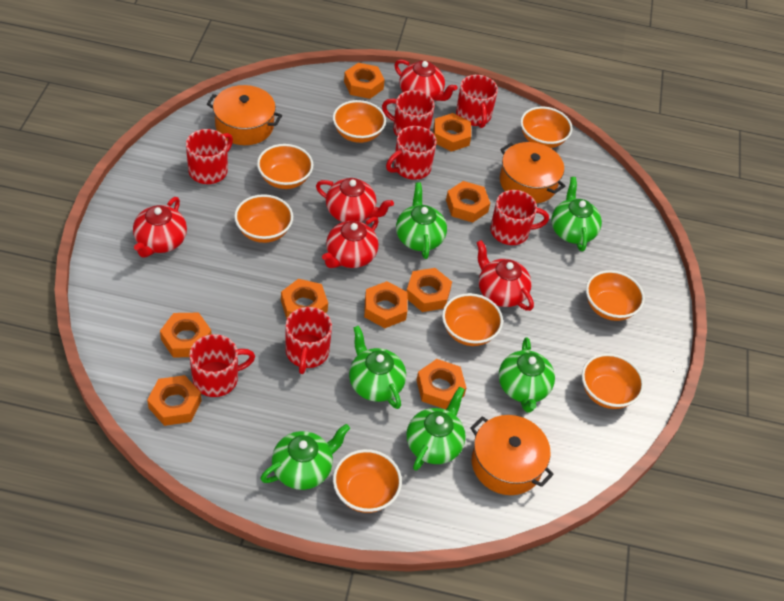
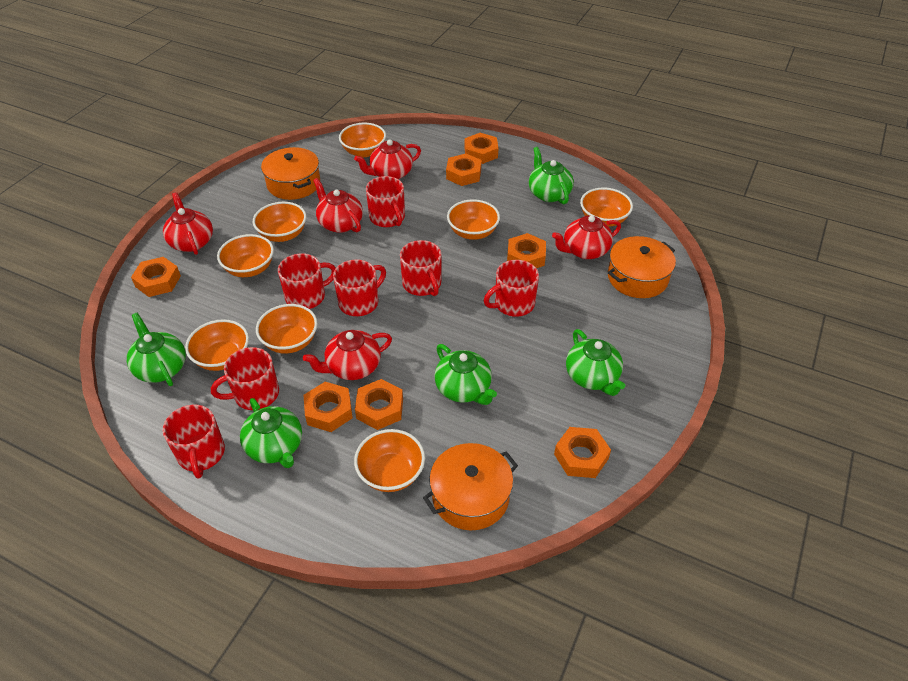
green teapot: 6 -> 5
orange nut: 9 -> 7

